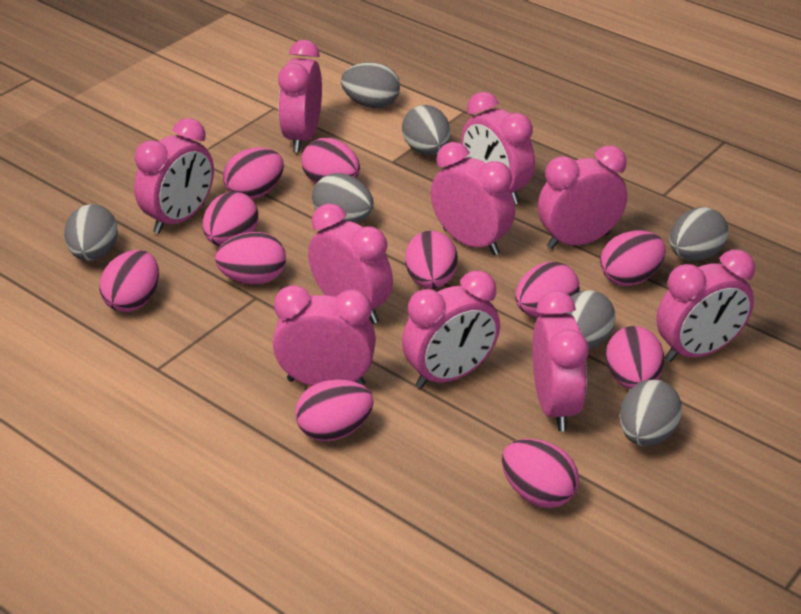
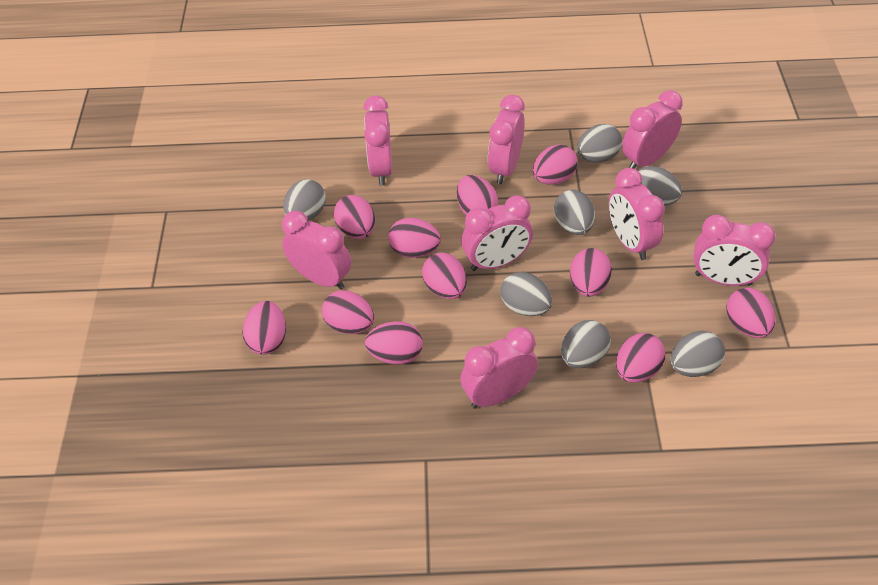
pink clock: 10 -> 8

